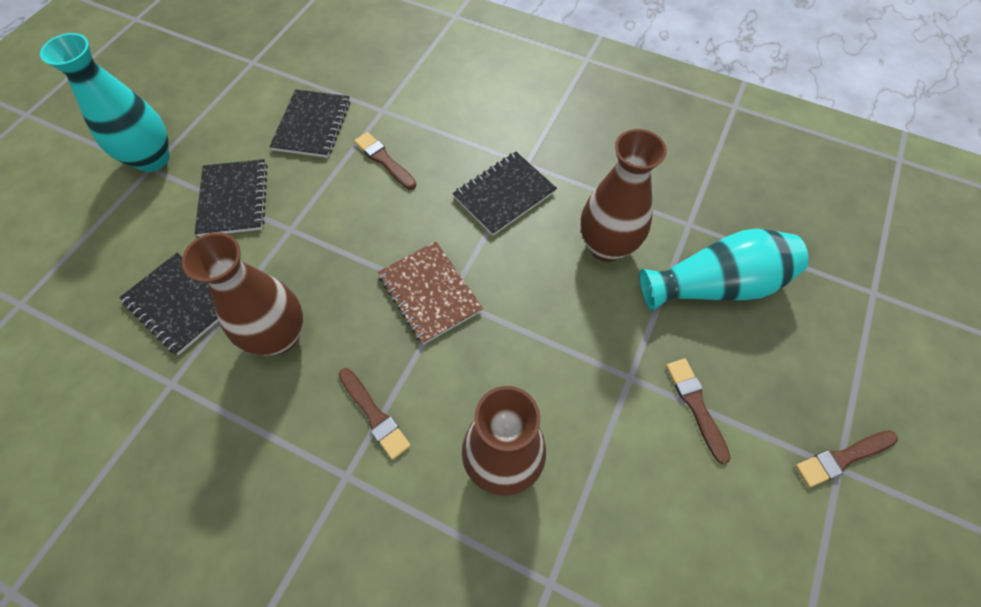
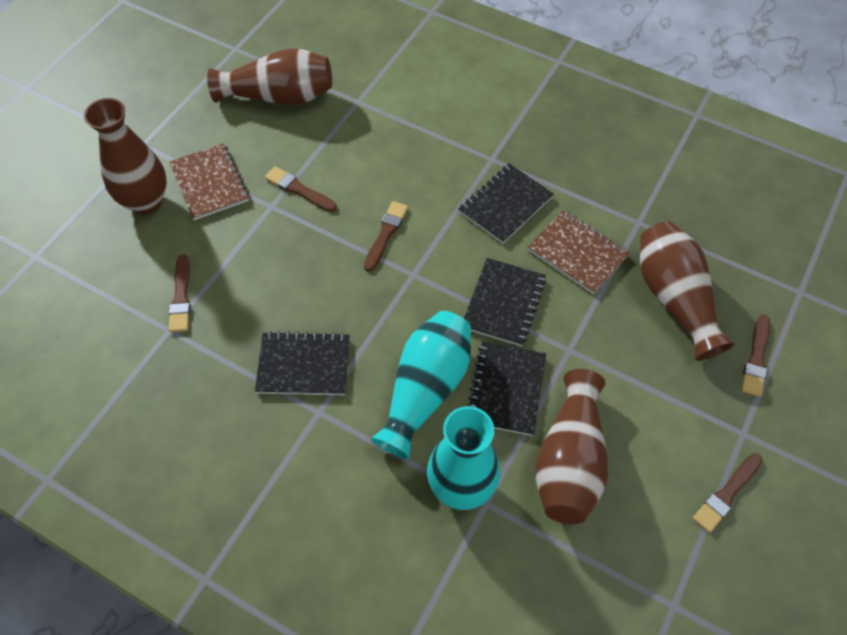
brown brush: 4 -> 5
brown notebook: 1 -> 2
brown vase: 3 -> 4

